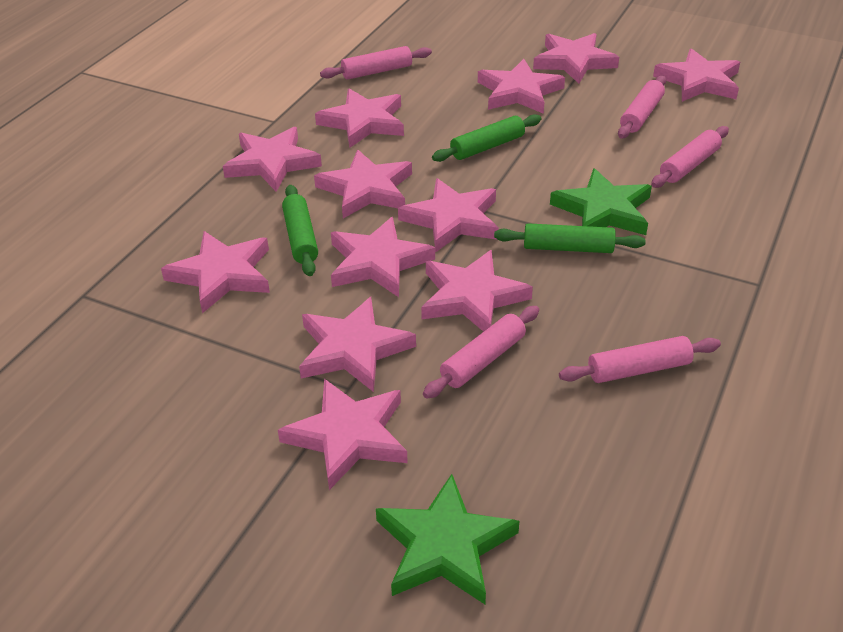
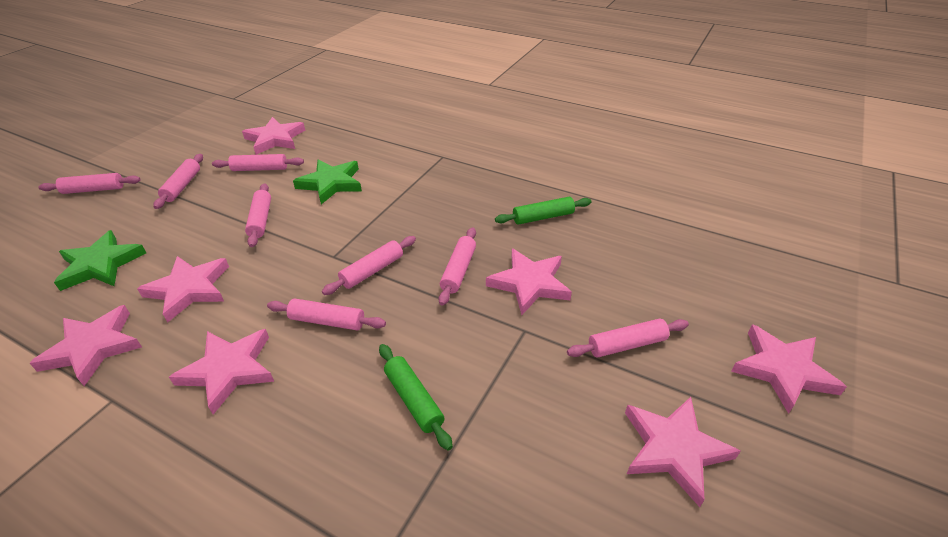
green rolling pin: 3 -> 2
pink rolling pin: 5 -> 8
pink star: 12 -> 7

